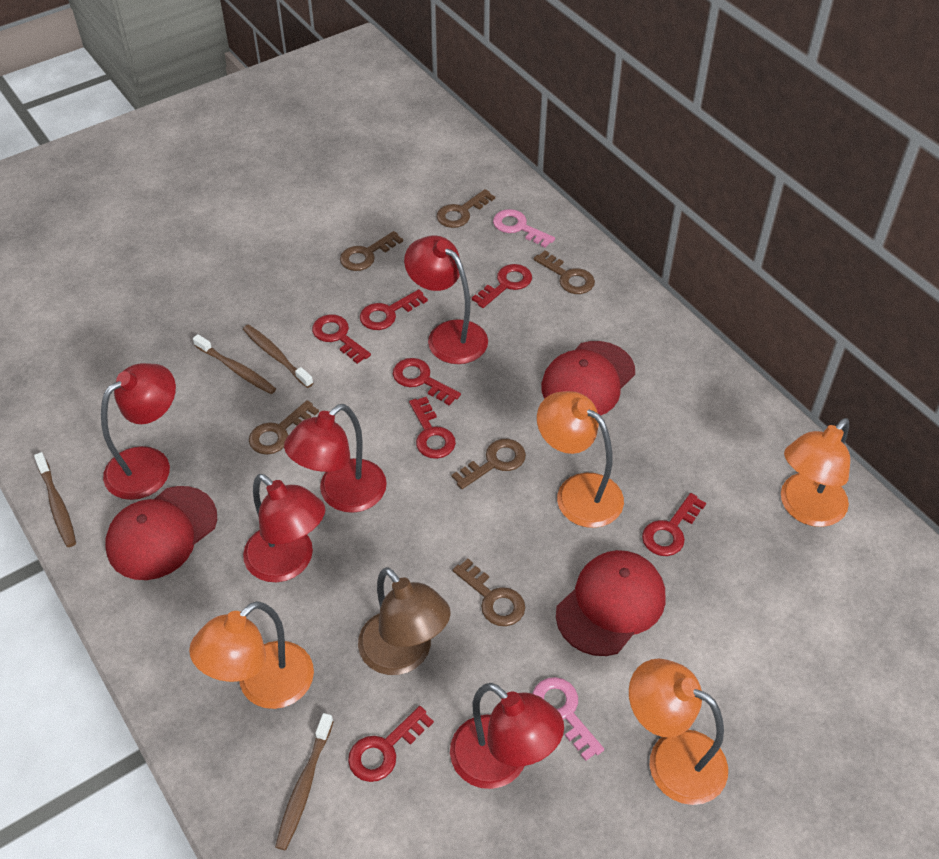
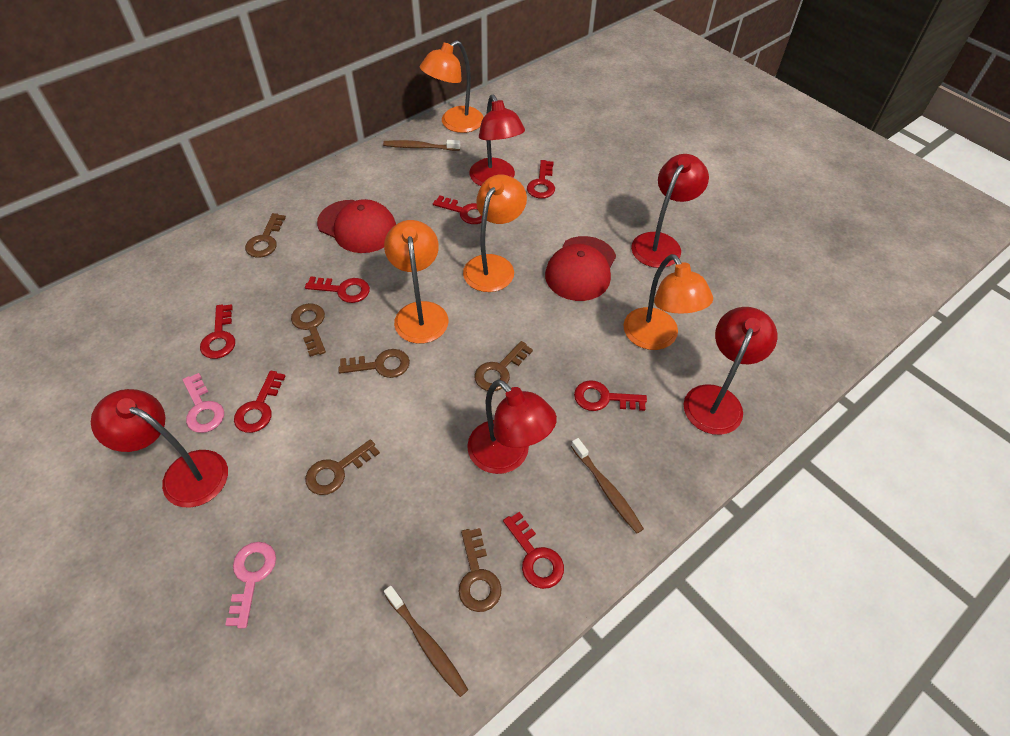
brown lamp: 1 -> 0
brown toothbrush: 4 -> 3
red cap: 3 -> 2

